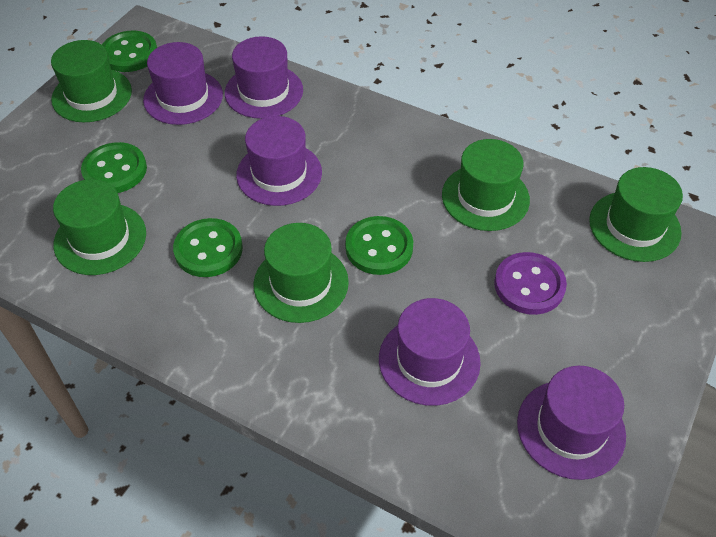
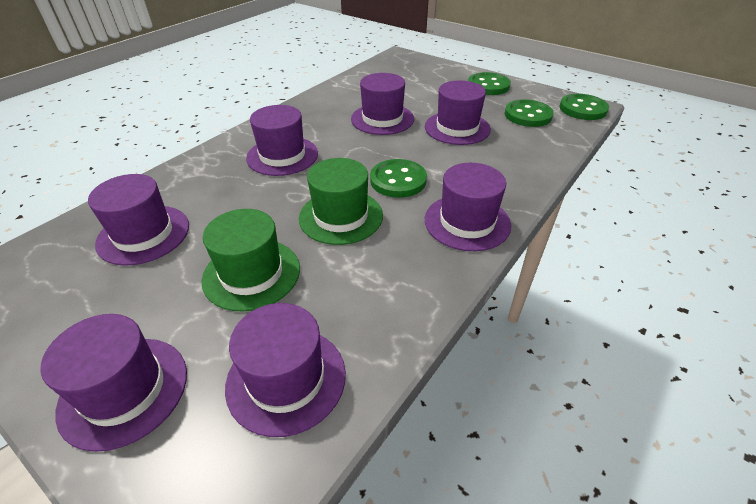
green hat: 5 -> 2
purple button: 1 -> 0
purple hat: 5 -> 7

